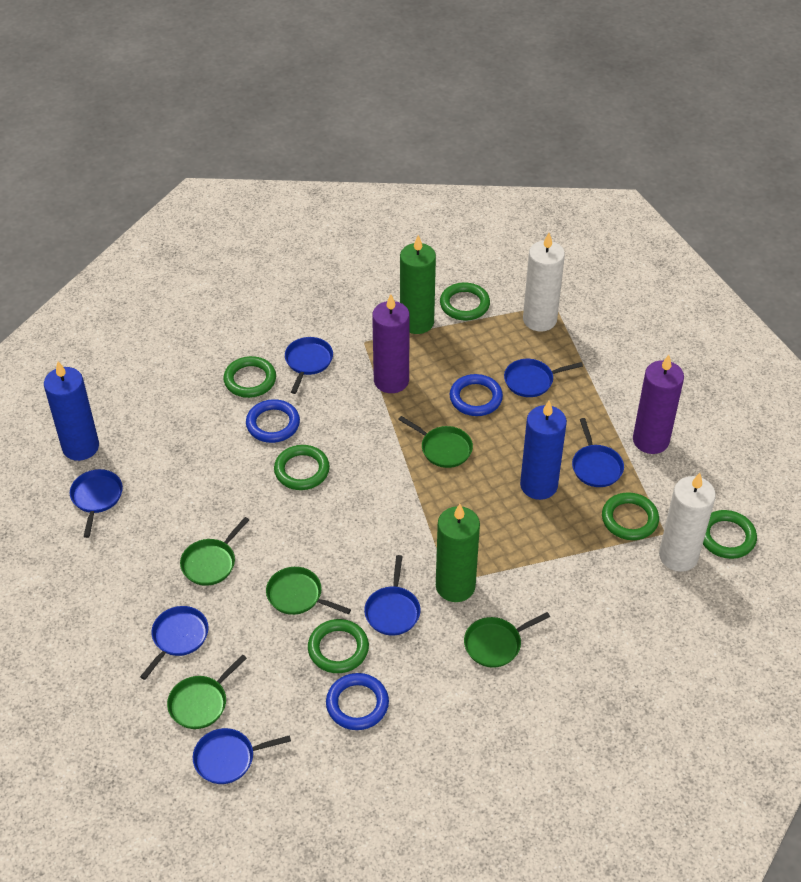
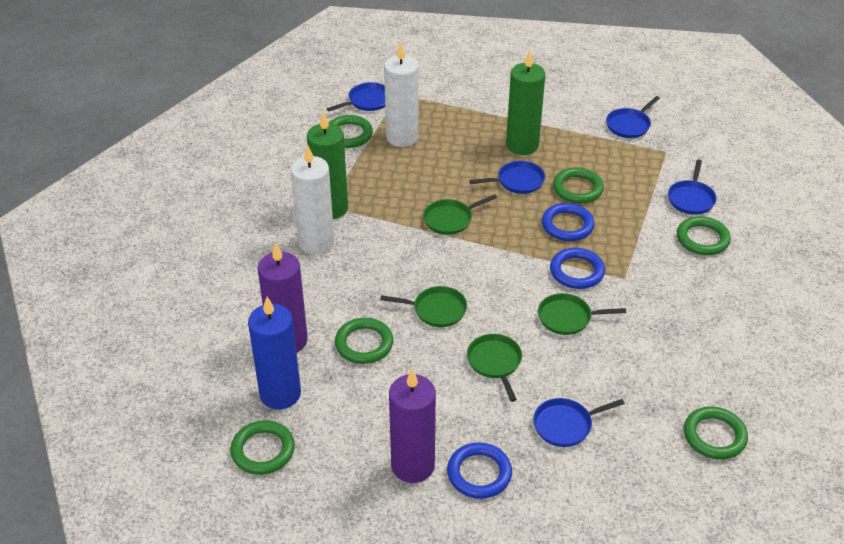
blue candle: 2 -> 1
blue pan: 7 -> 5
green pan: 5 -> 4

